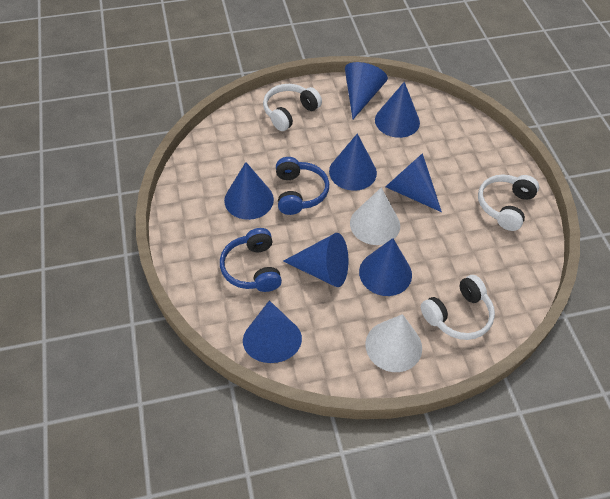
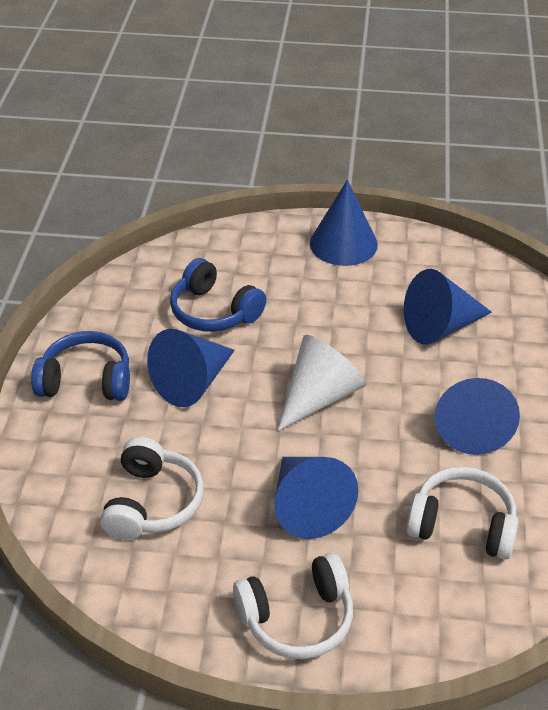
blue cone: 8 -> 5
white cone: 2 -> 1

